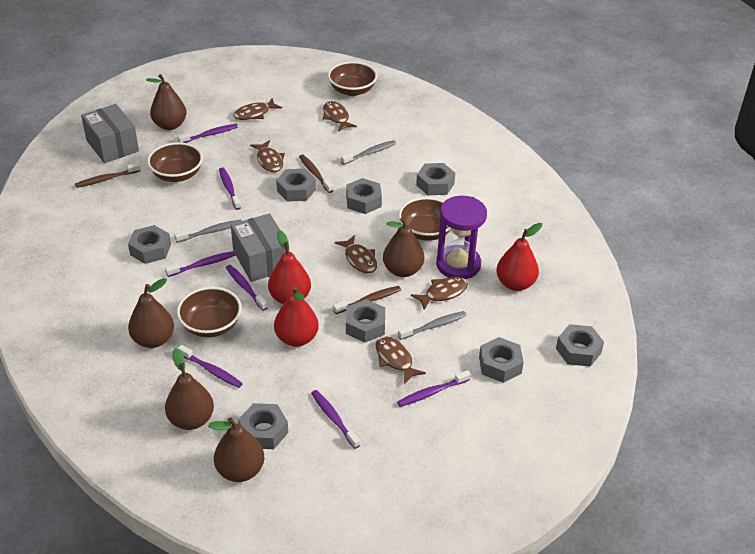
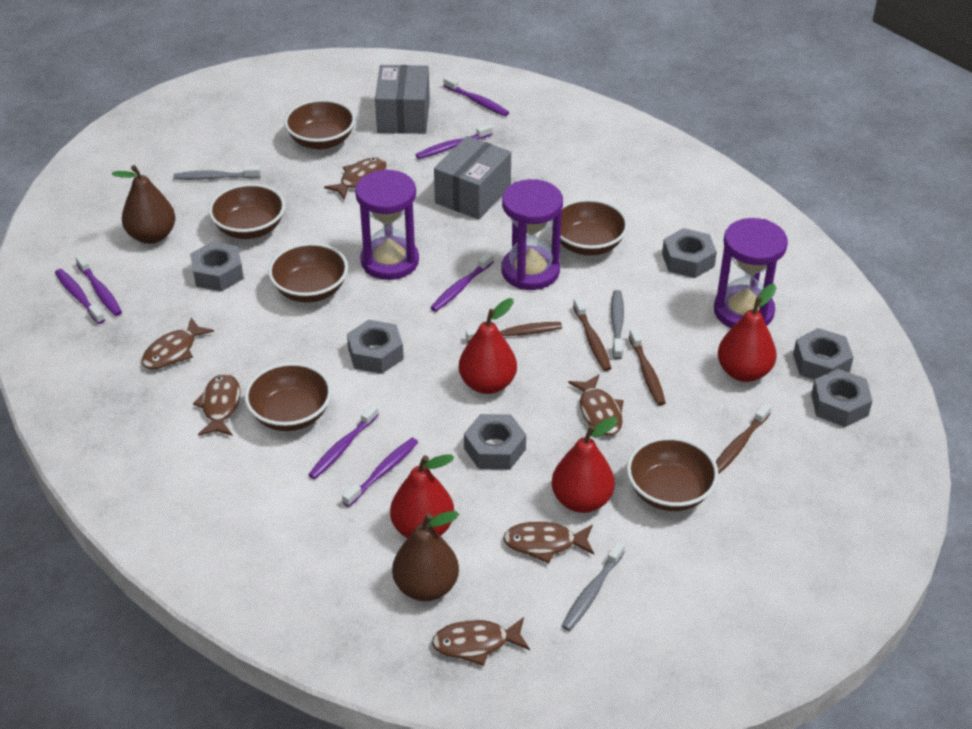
brown bowl: 4 -> 6
brown pear: 5 -> 2
brown toothbrush: 3 -> 4
grey nut: 8 -> 6
purple hourglass: 1 -> 3
red pear: 3 -> 4

